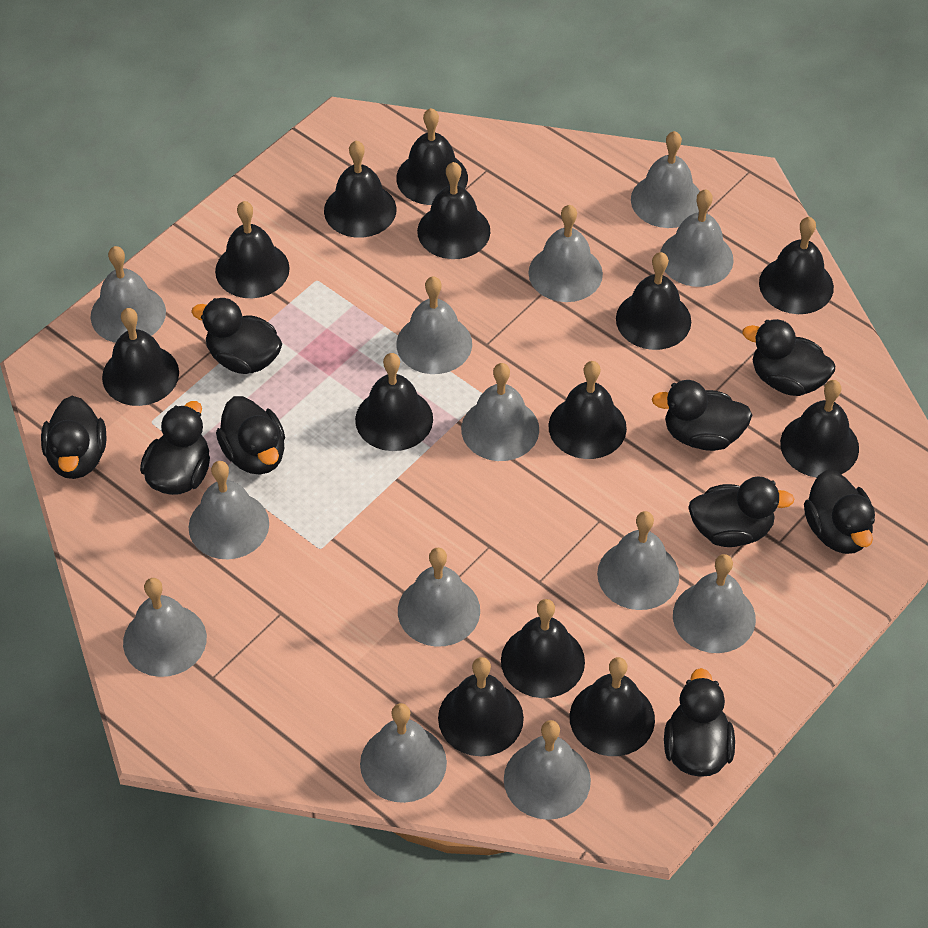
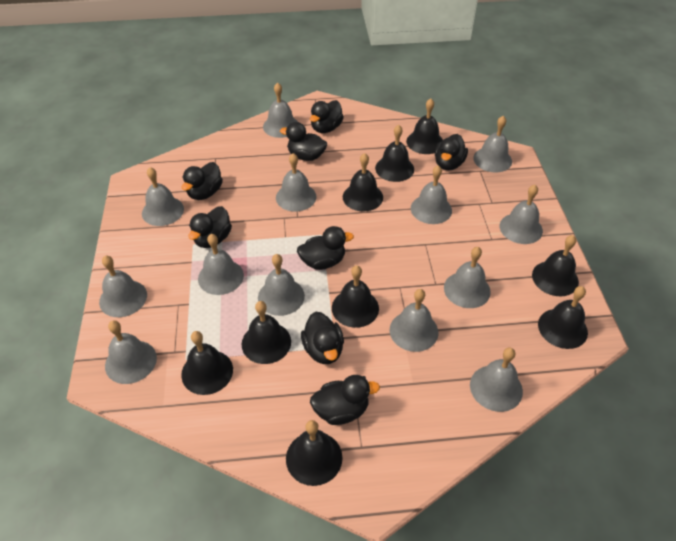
black bell: 13 -> 9
black duck: 9 -> 8

